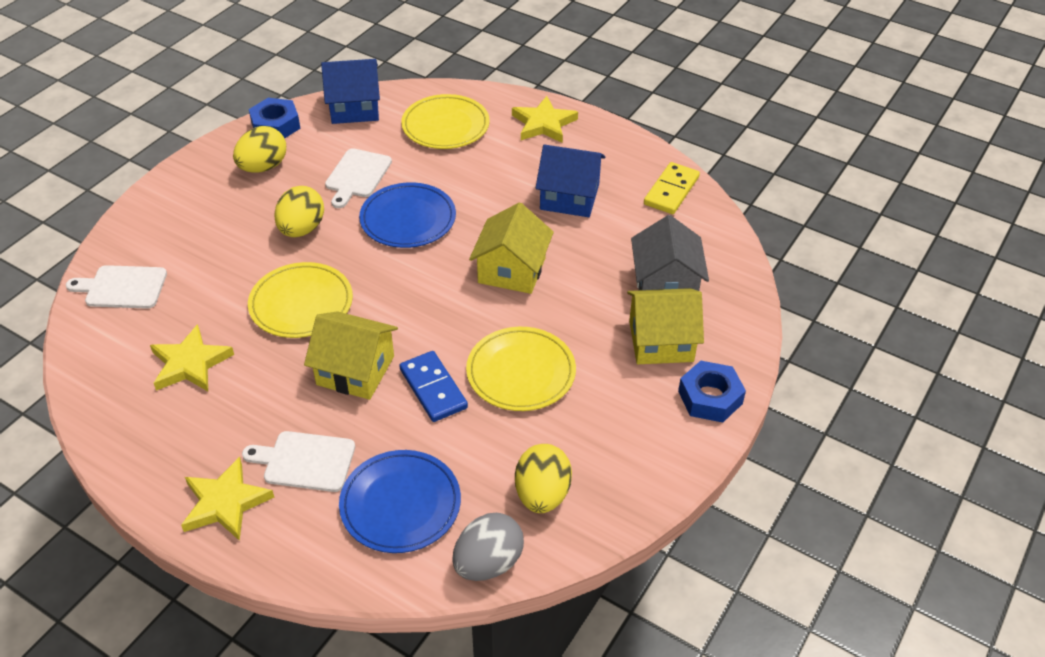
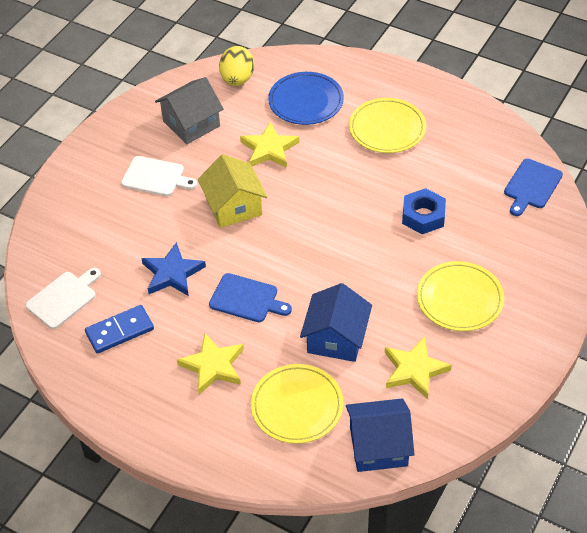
blue cutting board: 0 -> 2
blue nut: 2 -> 1
blue plate: 2 -> 1
blue star: 0 -> 1
grey egg: 1 -> 0
white cutting board: 3 -> 2
yellow domino: 1 -> 0
yellow egg: 3 -> 1
yellow house: 3 -> 1

